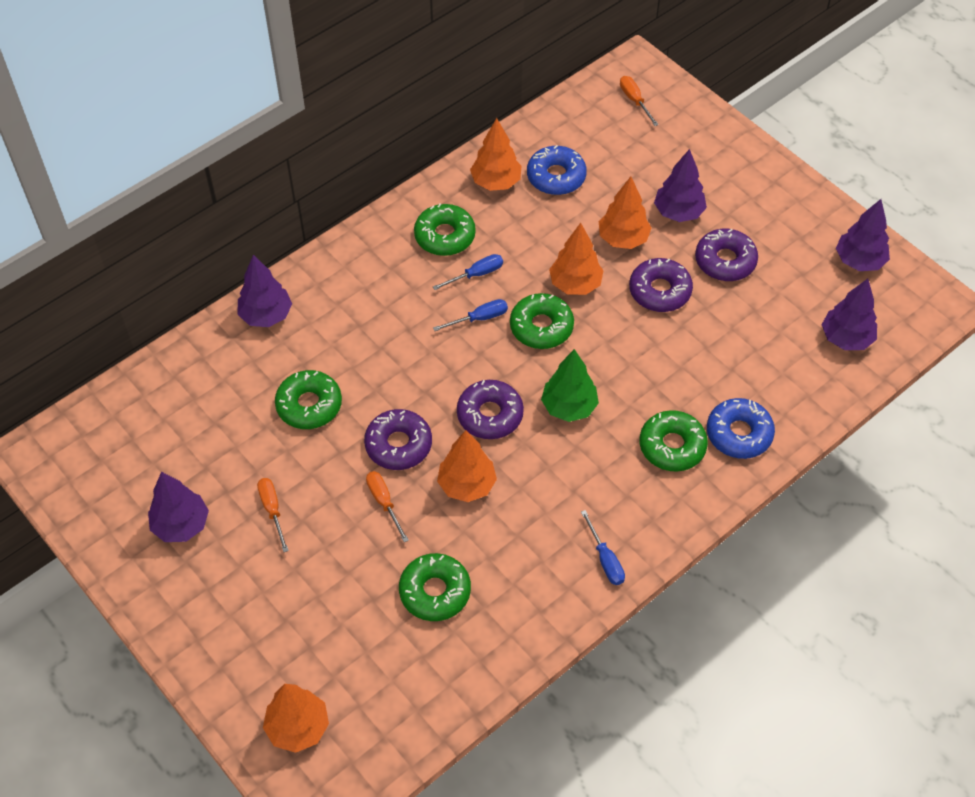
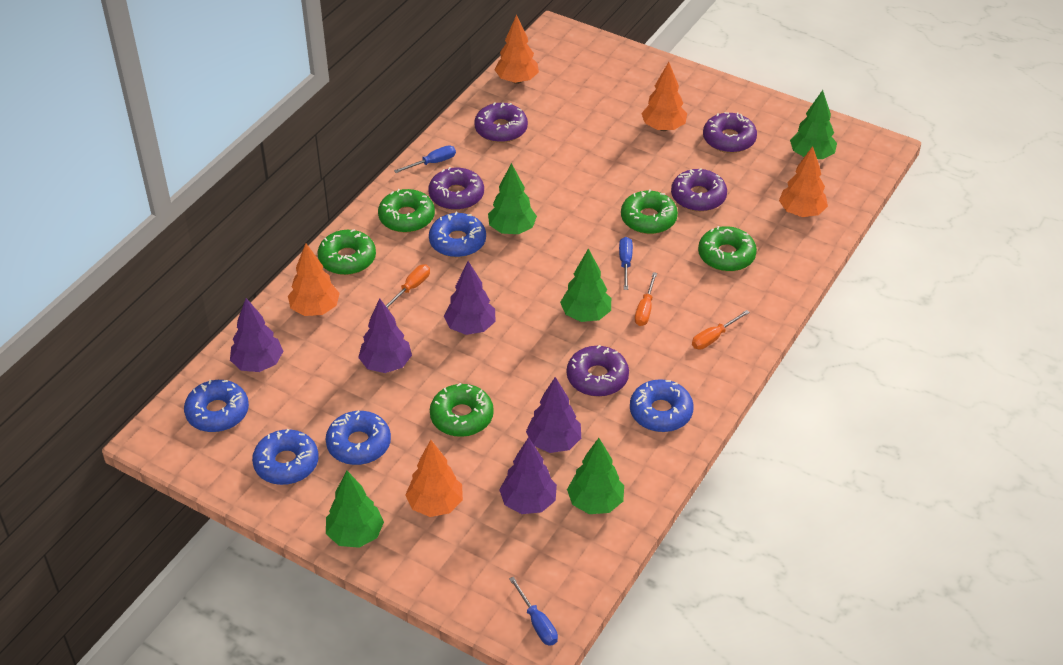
blue donut: 2 -> 5
green tree: 1 -> 5
purple donut: 4 -> 5

